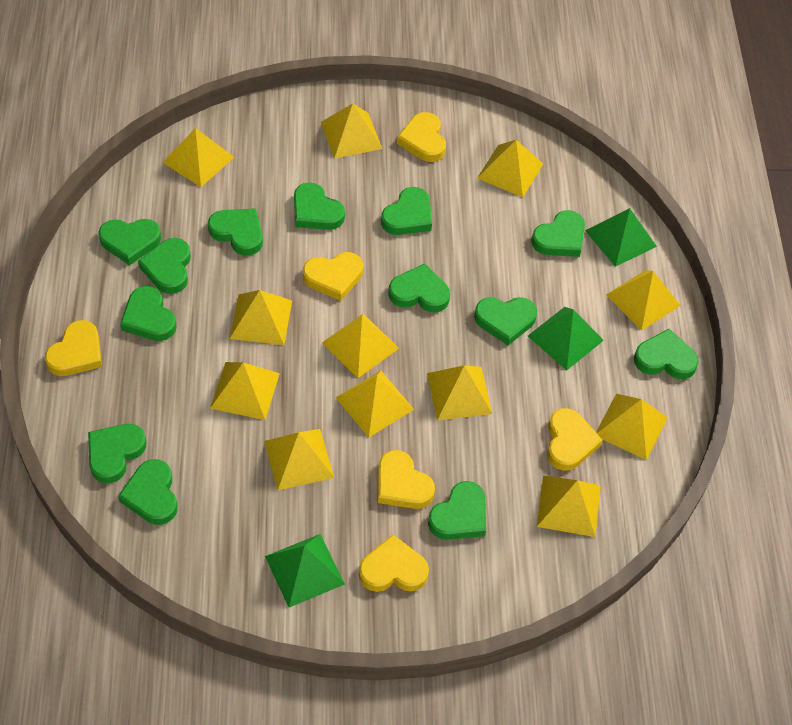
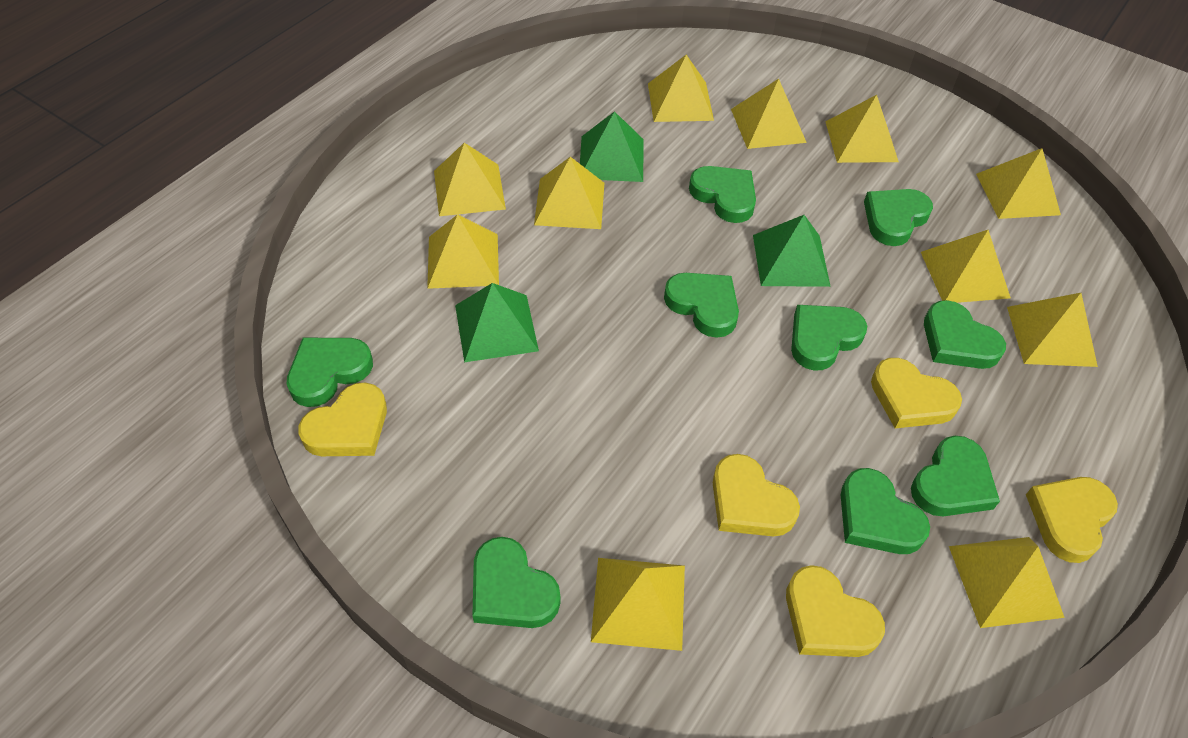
green heart: 13 -> 9
yellow heart: 6 -> 5
yellow pyramid: 12 -> 11

